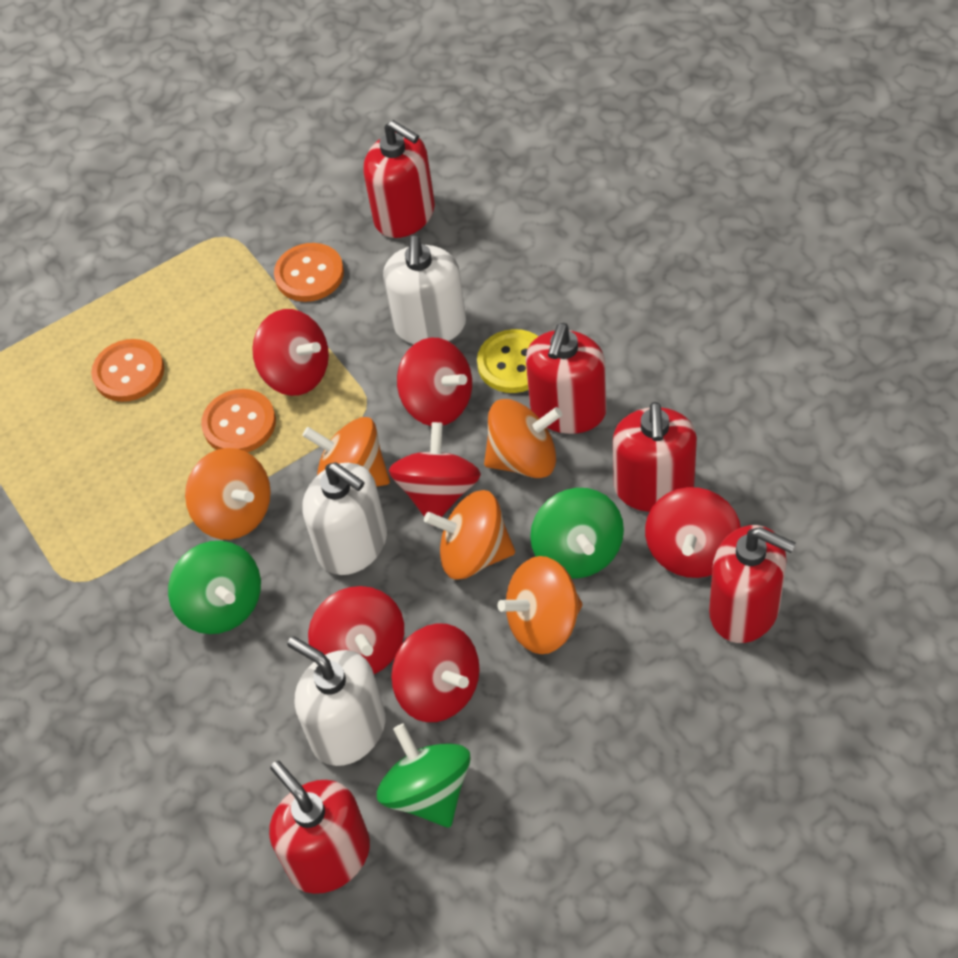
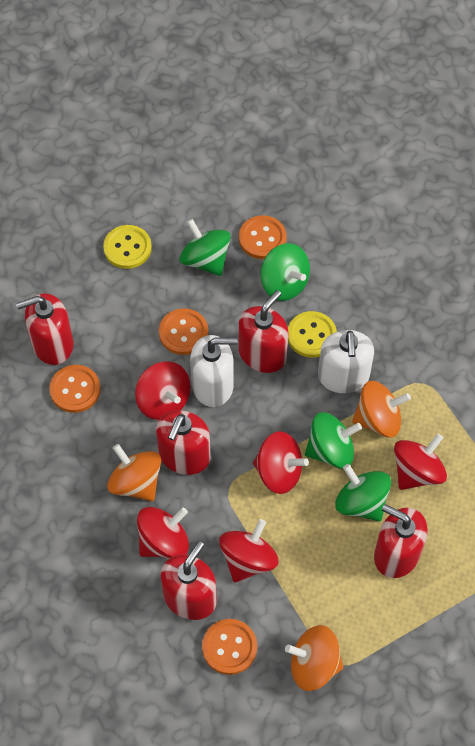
green spinning top: 3 -> 4
orange button: 3 -> 4
orange spinning top: 5 -> 3
red spinning top: 6 -> 5
white soap dispenser: 3 -> 2
yellow button: 1 -> 2

